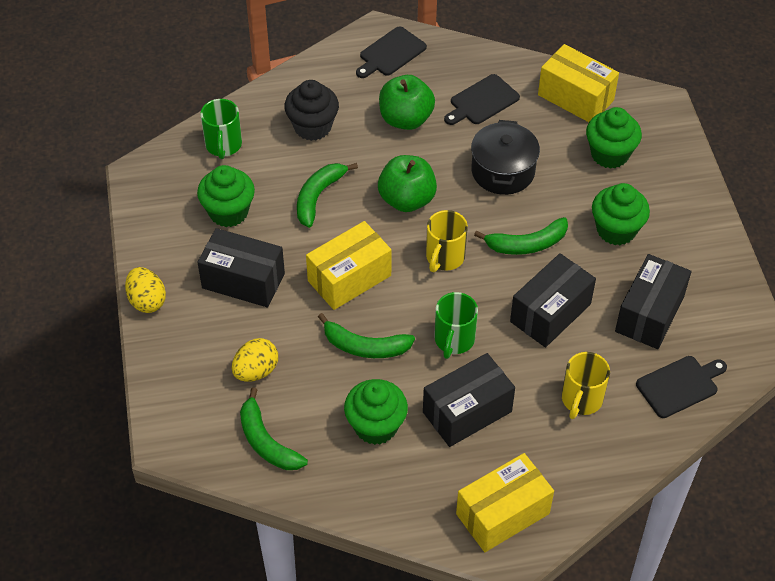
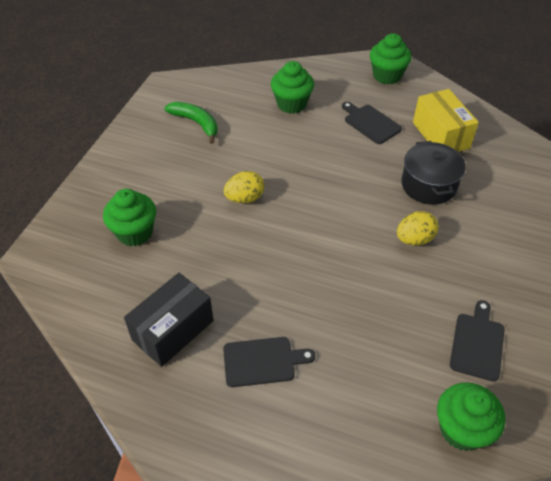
black box: 4 -> 1
black cupcake: 1 -> 0
green apple: 2 -> 0
green banana: 4 -> 1
green mug: 2 -> 0
yellow box: 3 -> 1
yellow mug: 2 -> 0

